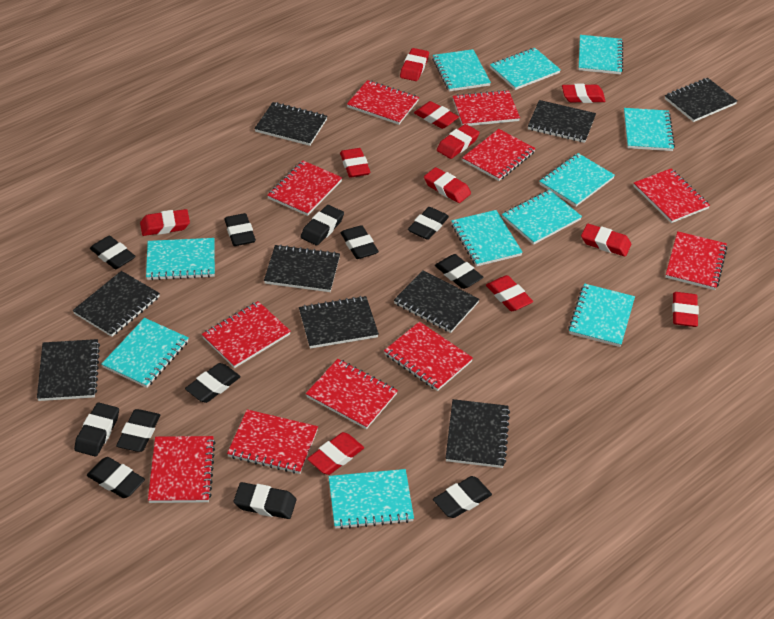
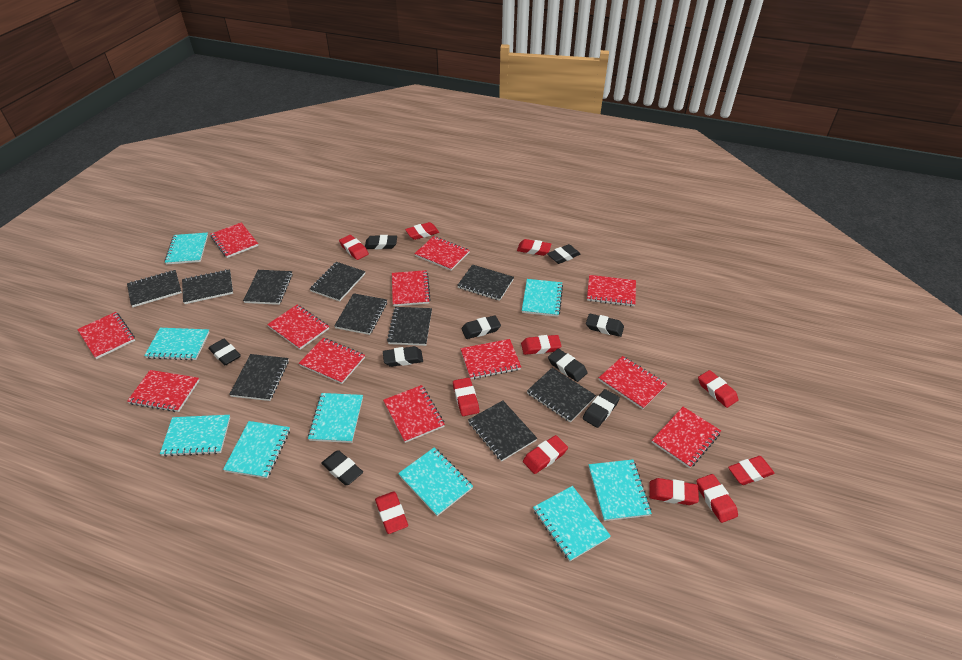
black eraser: 12 -> 9
black notebook: 9 -> 10
red notebook: 11 -> 12
turquoise notebook: 11 -> 9

